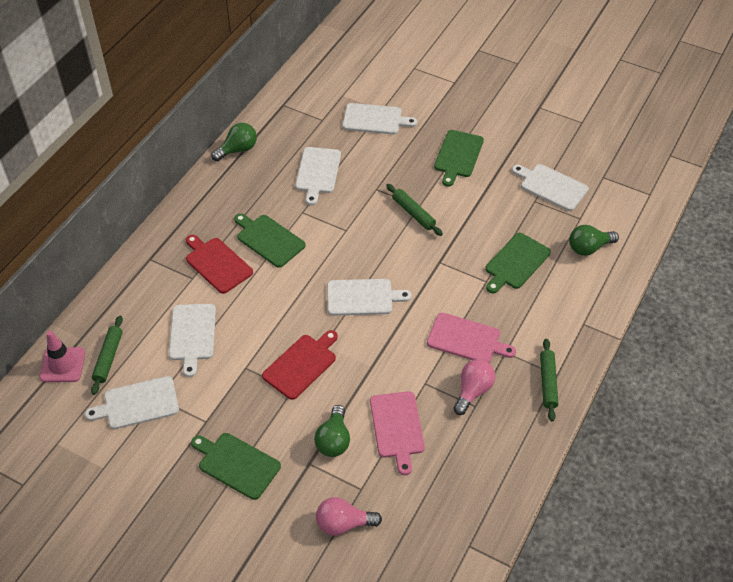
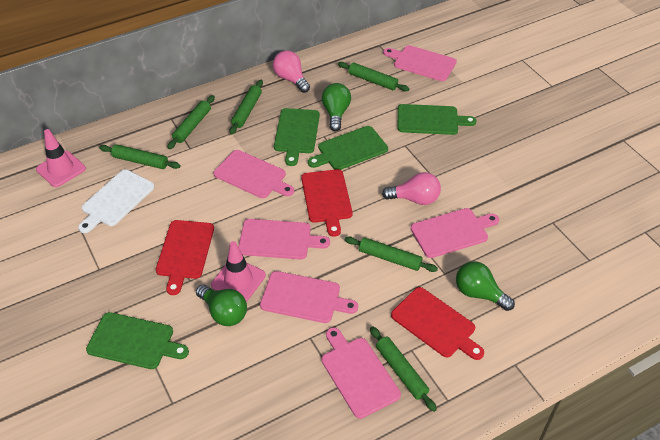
green rolling pin: 3 -> 6
pink cutting board: 2 -> 6
pink traffic cone: 1 -> 2
red cutting board: 2 -> 3
white cutting board: 6 -> 1

